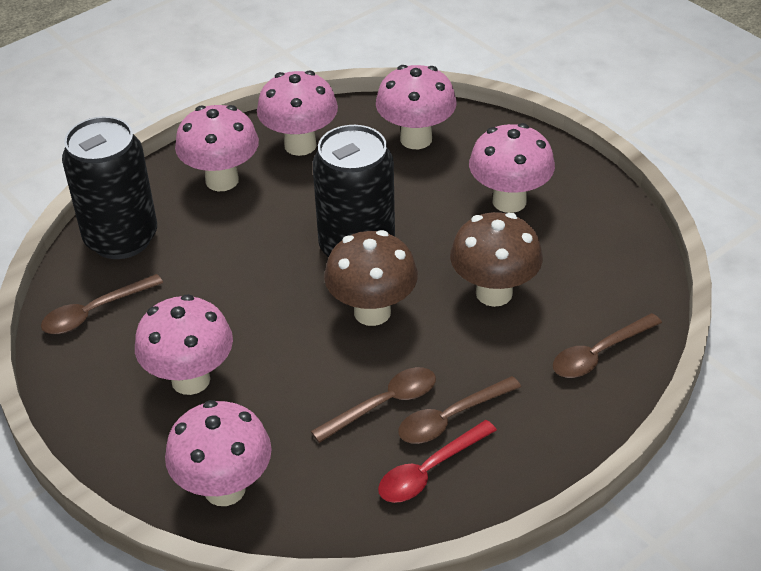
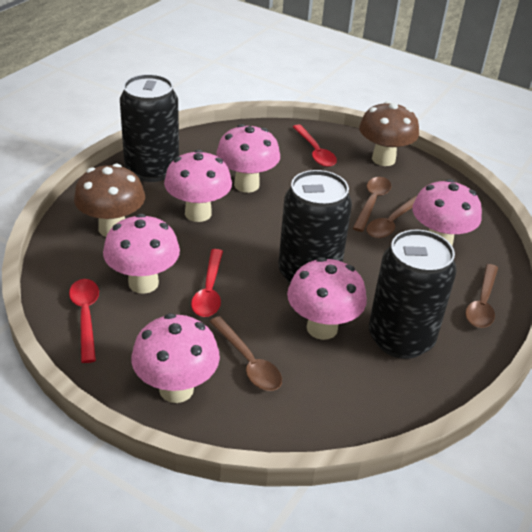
black can: 2 -> 3
red spoon: 1 -> 3

